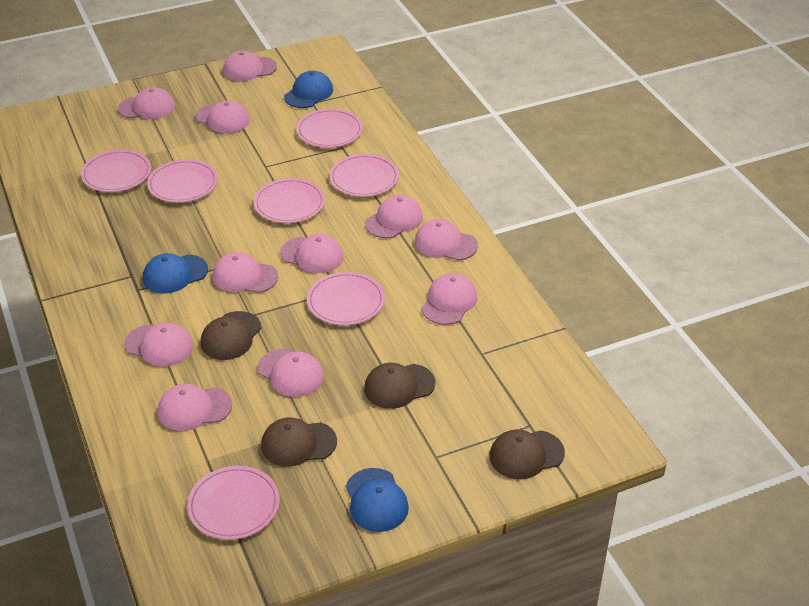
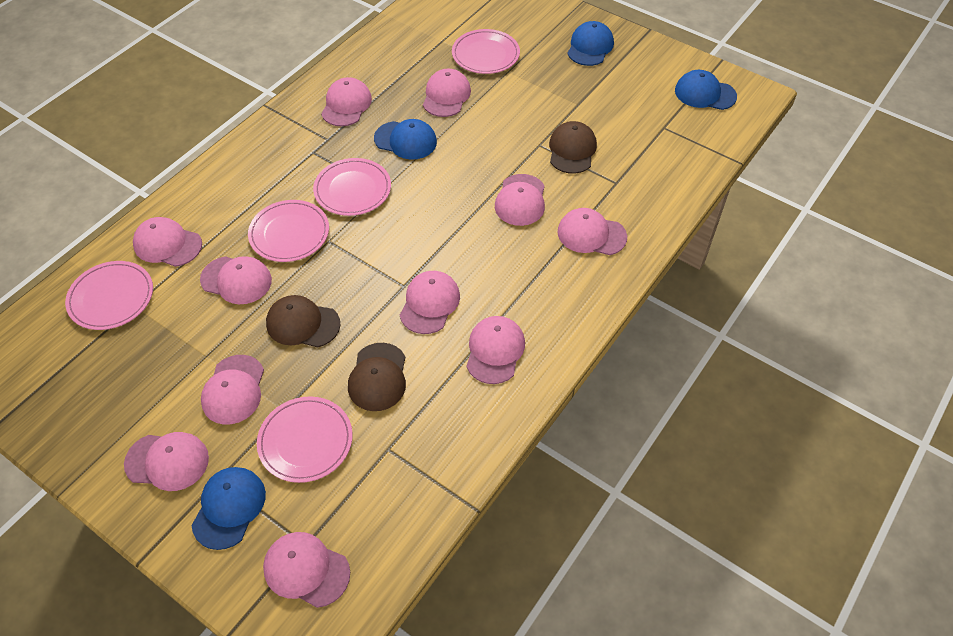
blue cap: 3 -> 4
brown cap: 4 -> 3
pink plate: 7 -> 5

